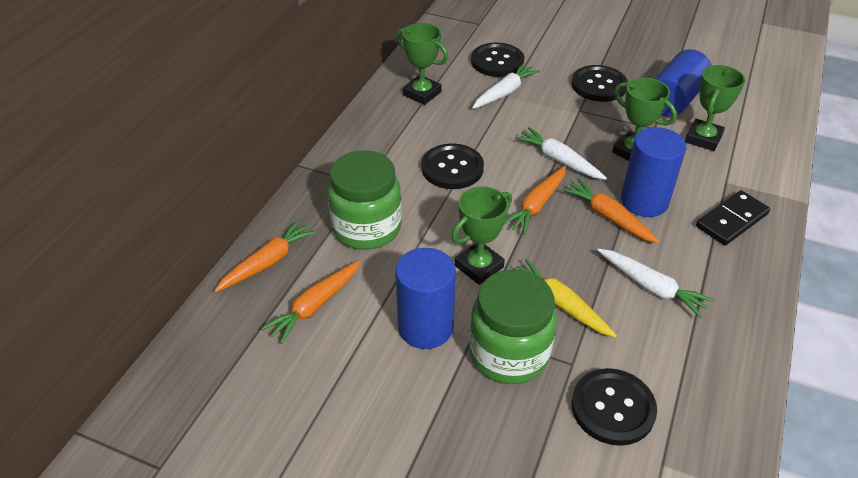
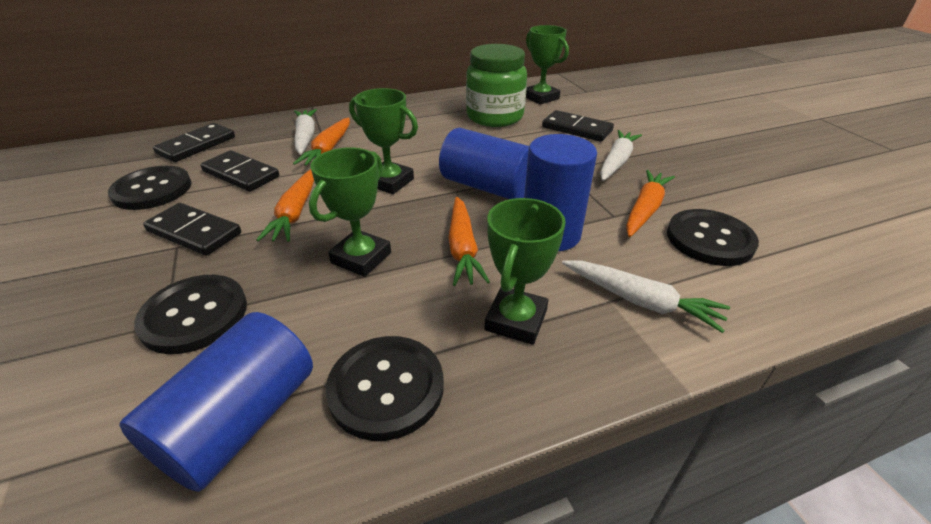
black domino: 1 -> 4
green jar: 2 -> 1
yellow carrot: 1 -> 0

